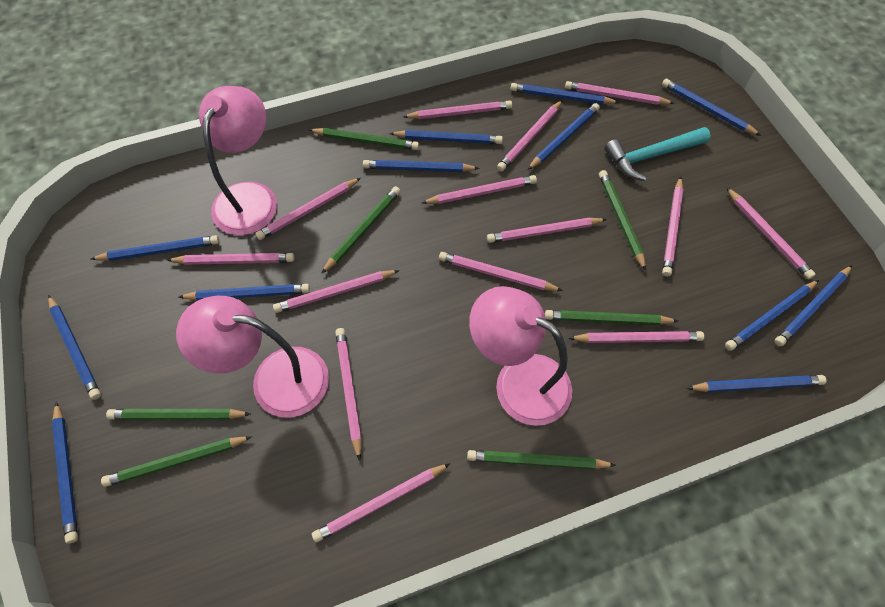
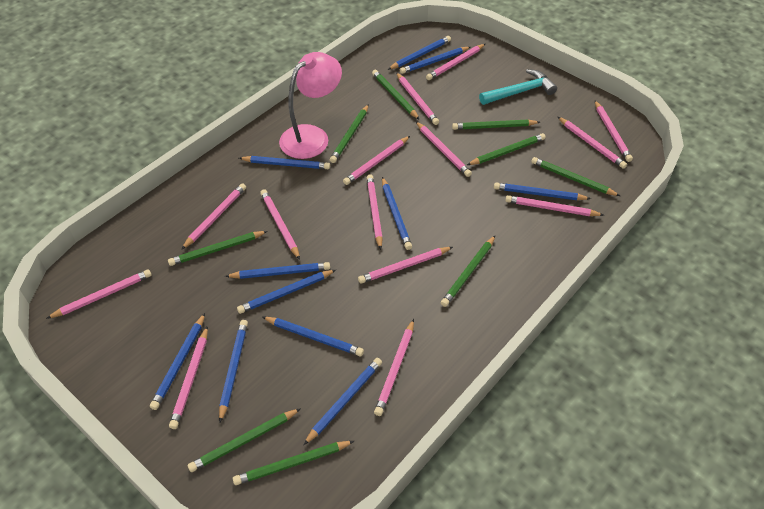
blue pencil: 12 -> 11
green pencil: 7 -> 9
pink lamp: 3 -> 1

